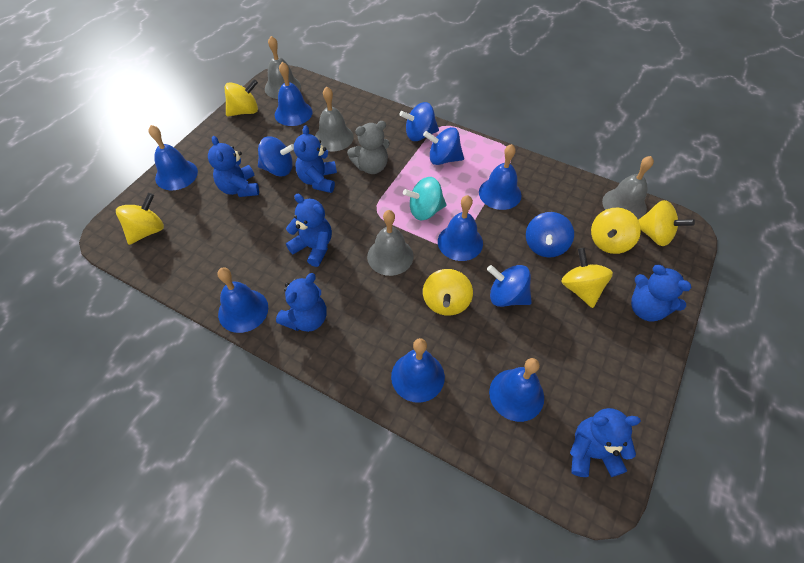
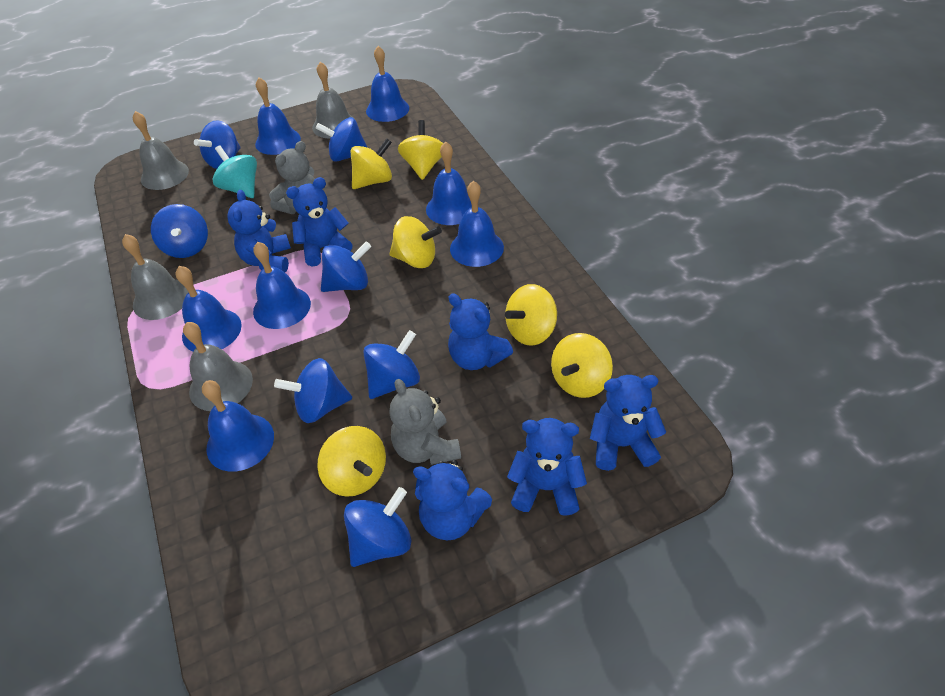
blue spinning top: 5 -> 7
grey teddy bear: 1 -> 2

